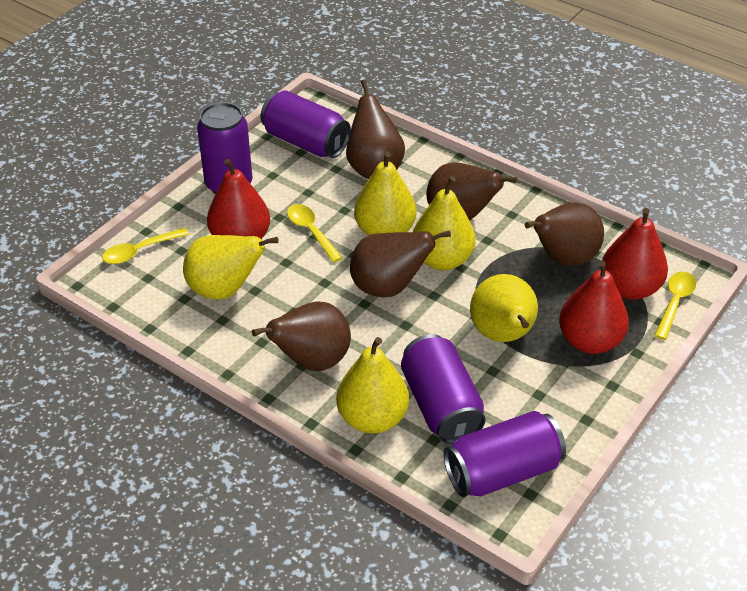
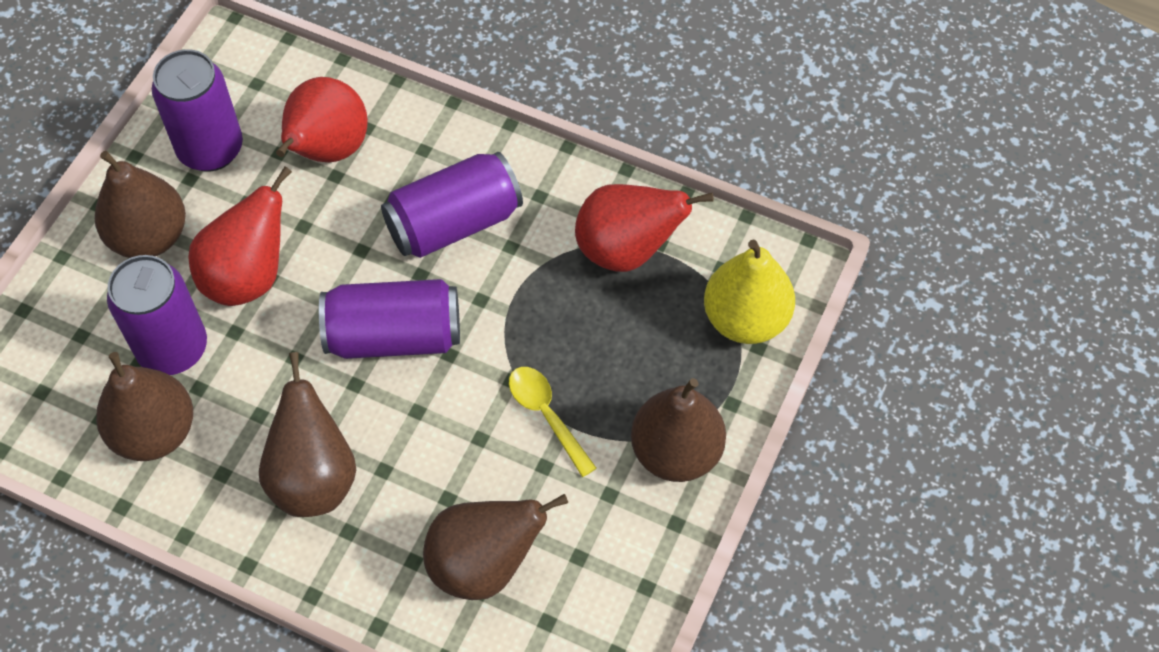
yellow pear: 5 -> 1
yellow spoon: 3 -> 1

